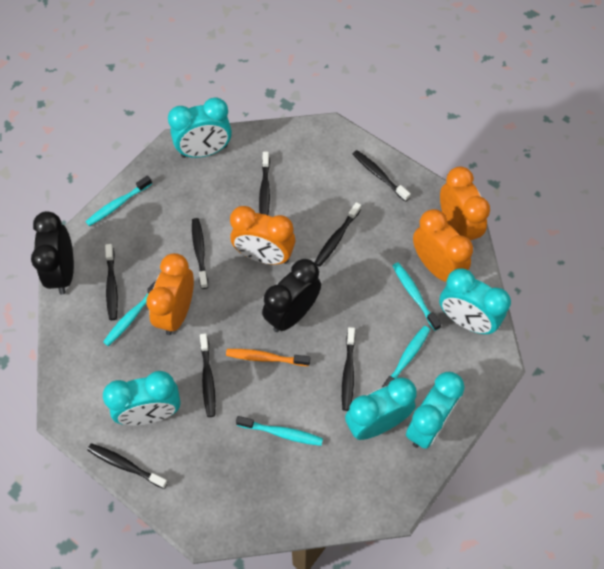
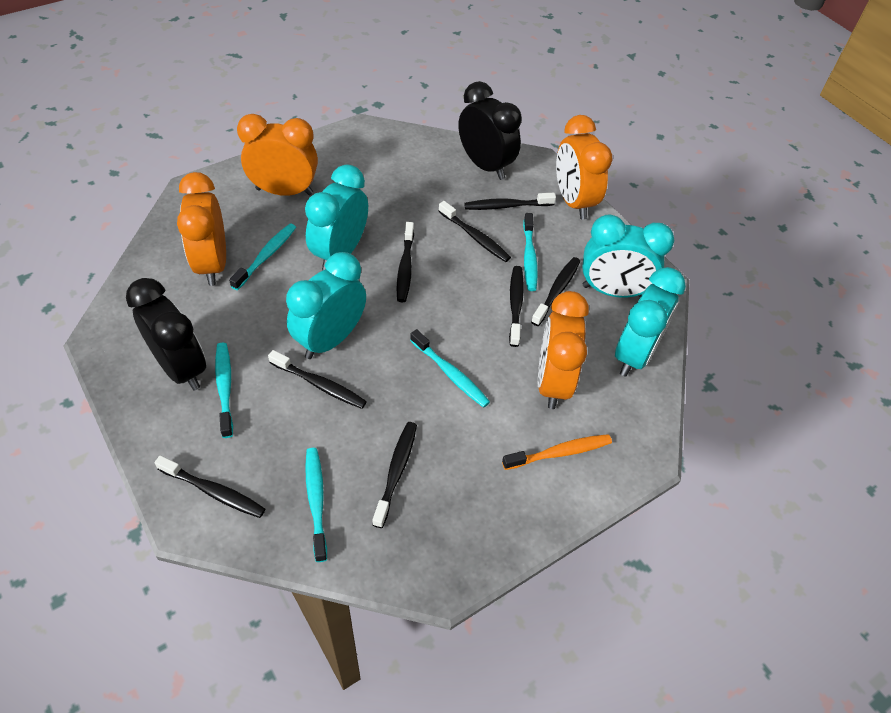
turquoise clock: 5 -> 4

